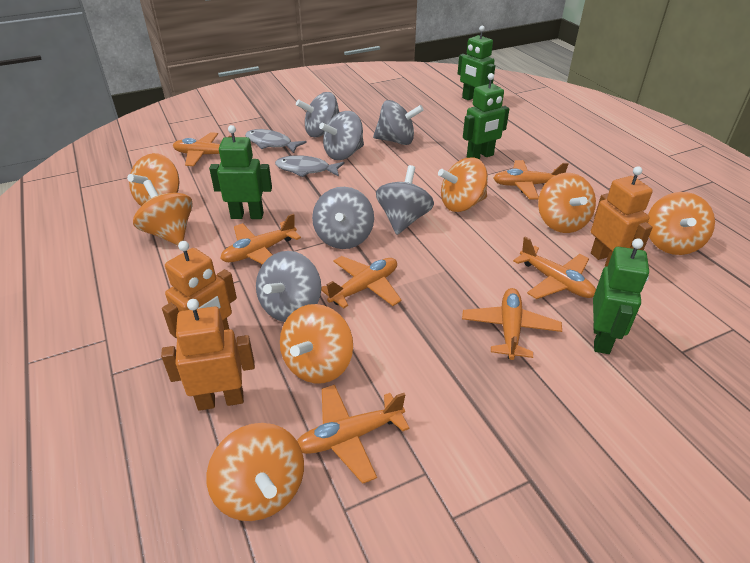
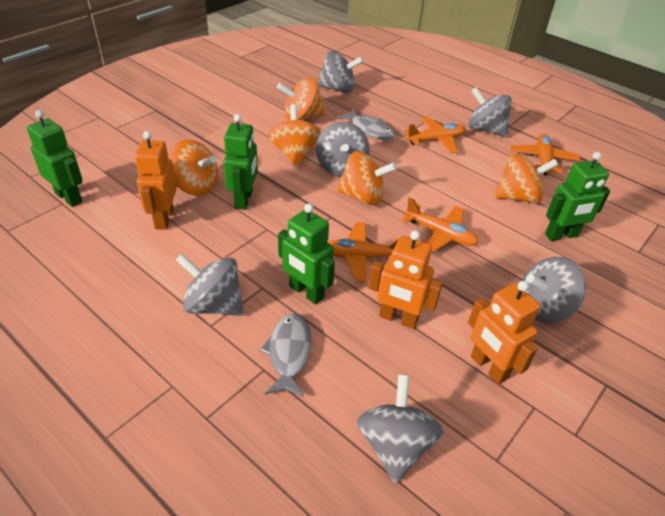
orange plane: 7 -> 4
orange spinning top: 7 -> 5

